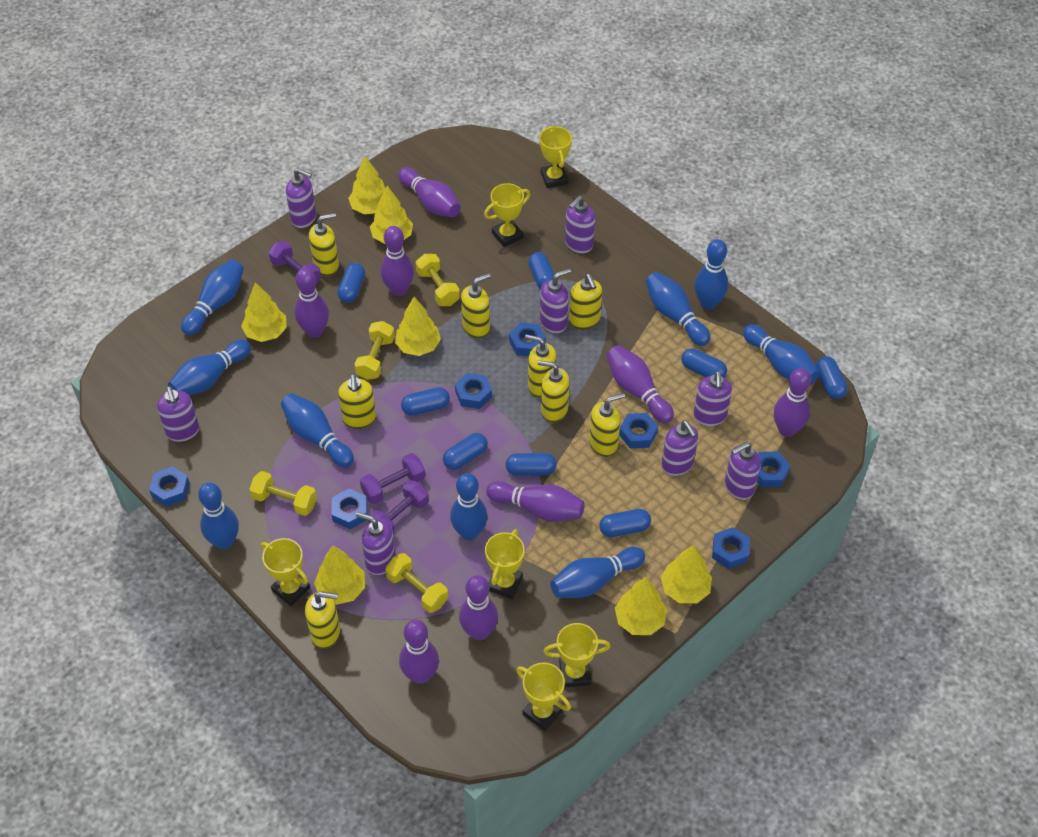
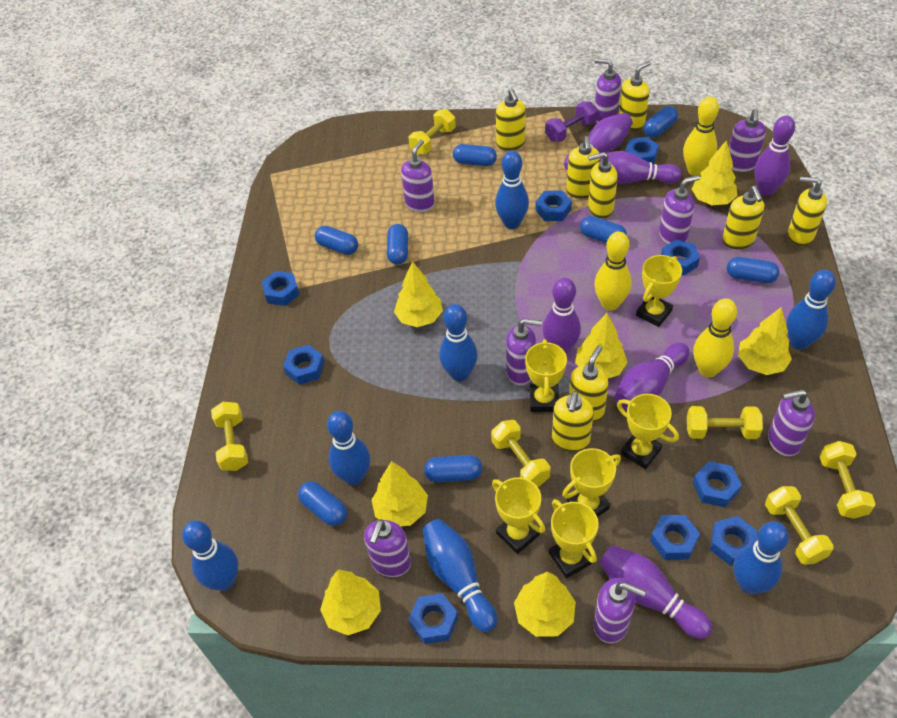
blue bowling pin: 9 -> 7
blue nut: 7 -> 9
purple bowling pin: 8 -> 6
purple dumbbell: 3 -> 1
yellow bowling pin: 0 -> 3
yellow dumbbell: 4 -> 6

